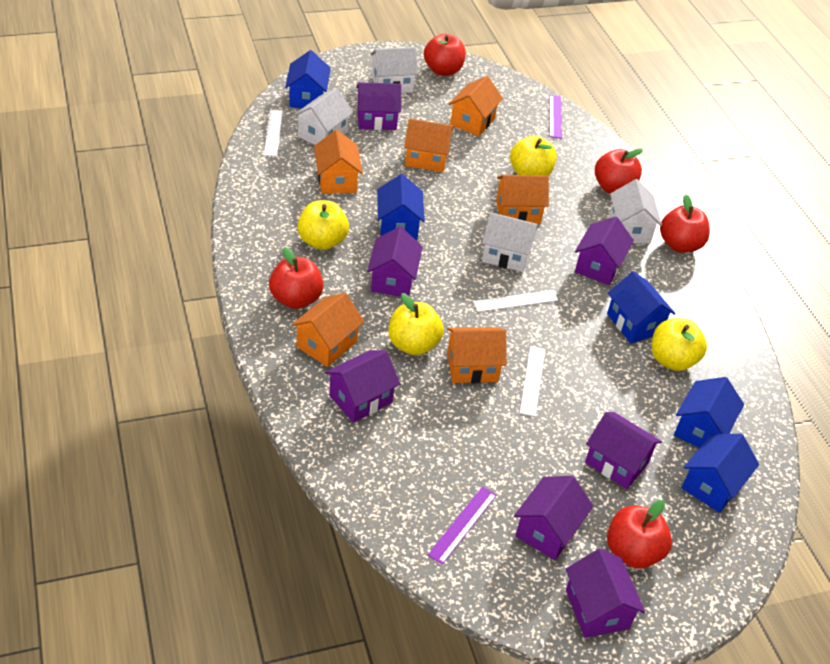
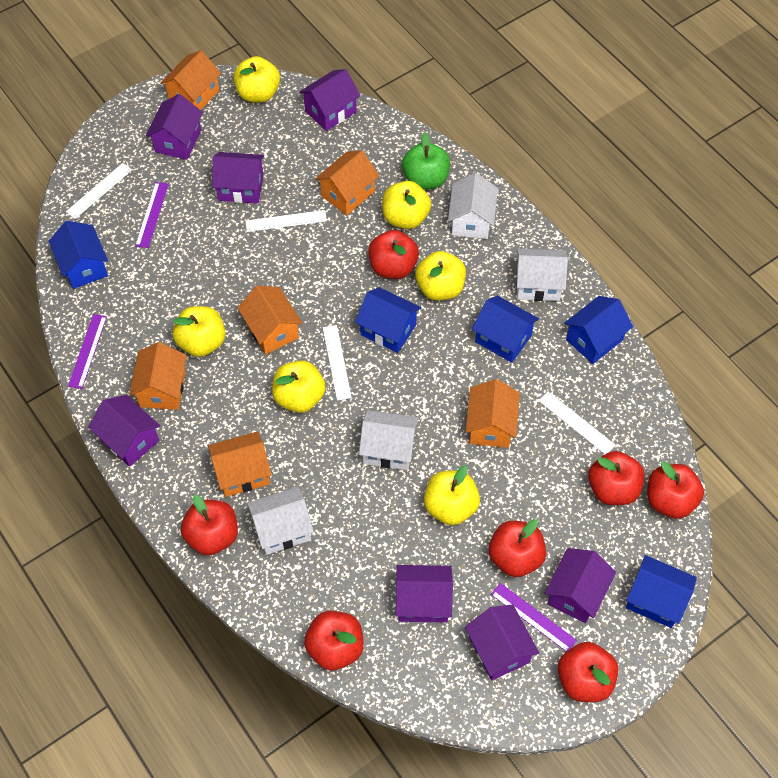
green apple: 0 -> 1
purple ruler: 2 -> 3
red apple: 5 -> 7
white ruler: 3 -> 4
yellow apple: 4 -> 6

